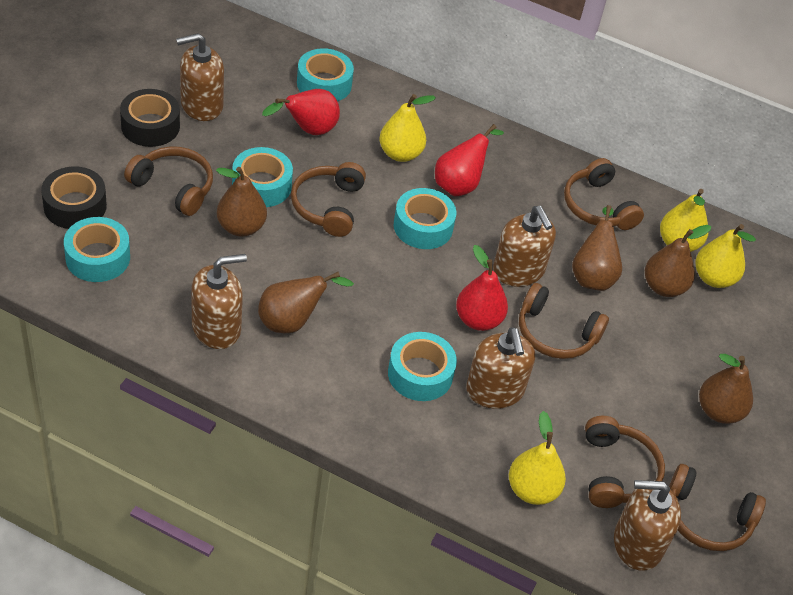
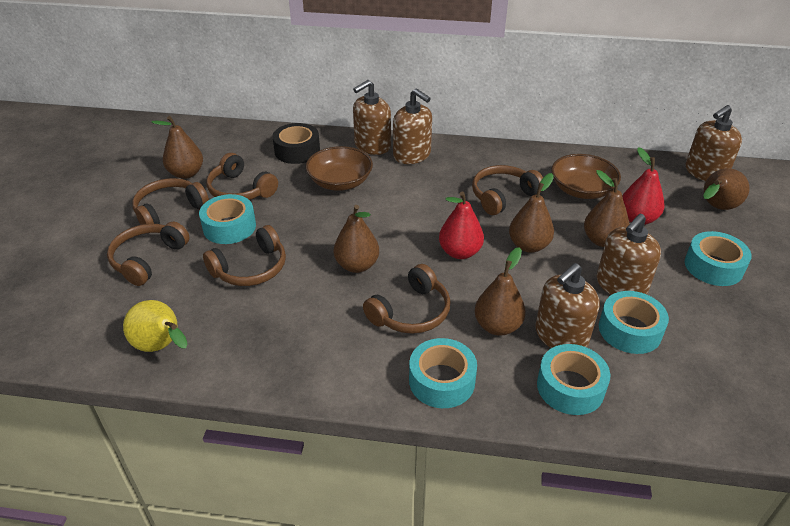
black tape: 2 -> 1
brown bowl: 0 -> 2
brown pear: 5 -> 6
red pear: 3 -> 2
yellow pear: 4 -> 1

